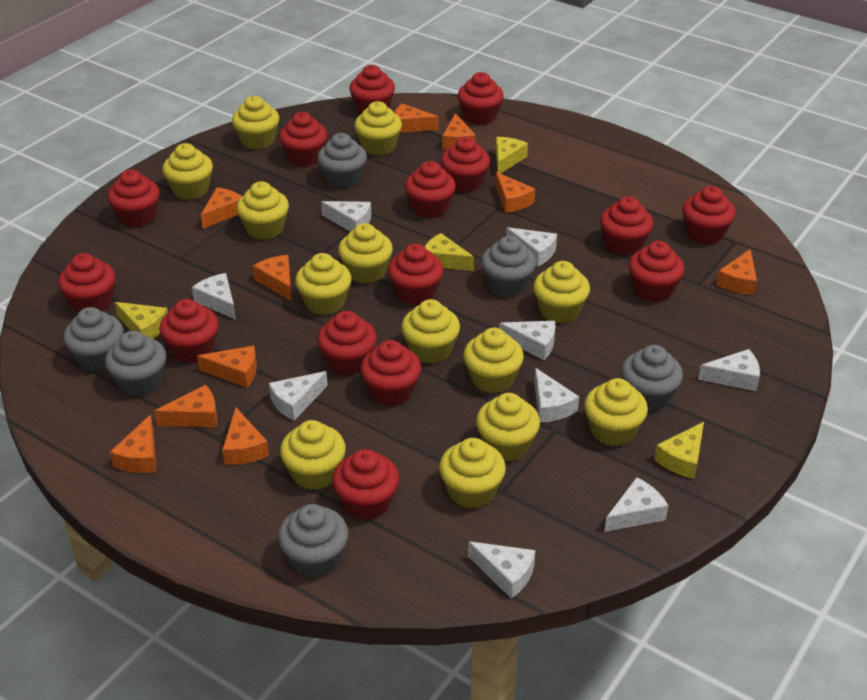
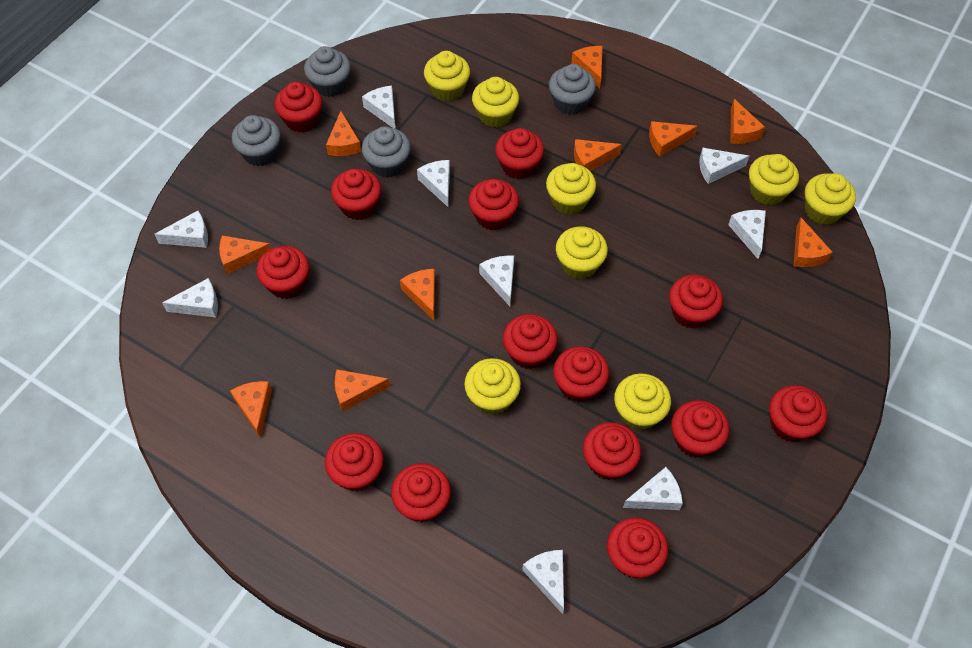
grey cupcake: 6 -> 4
red cupcake: 15 -> 14
yellow cheese: 4 -> 0
yellow cupcake: 13 -> 8

